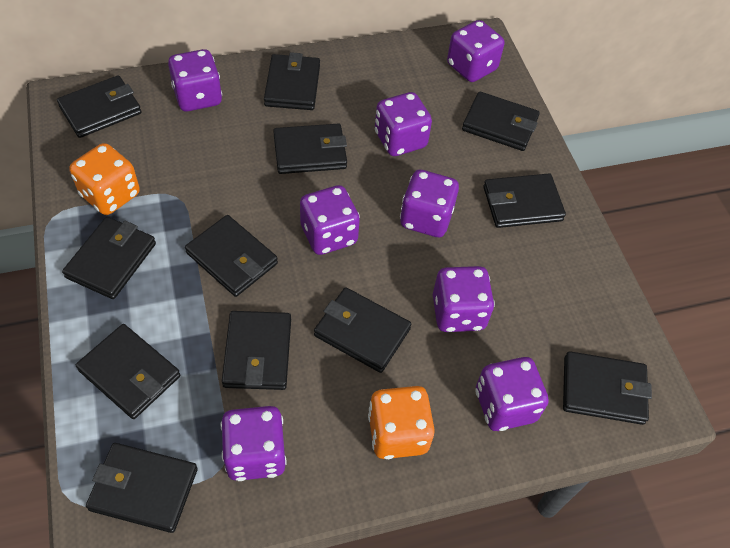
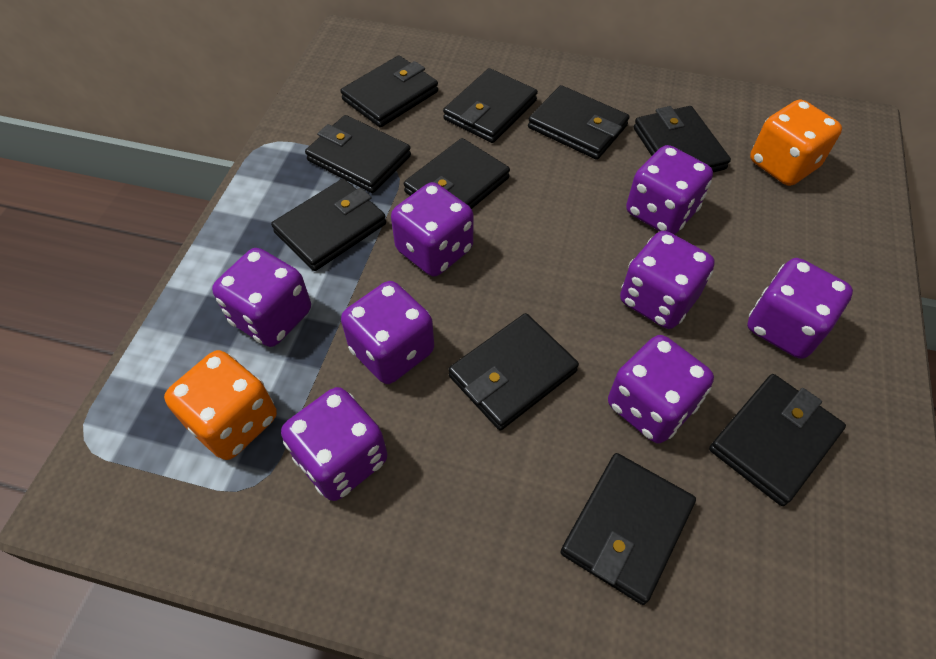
black wallet: 12 -> 10

